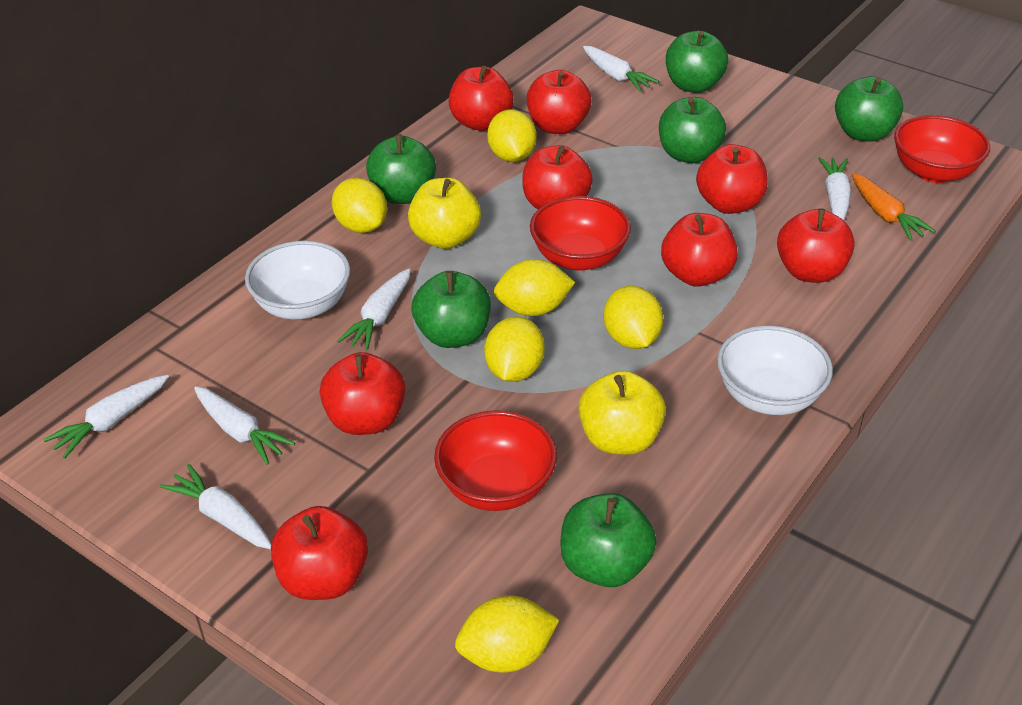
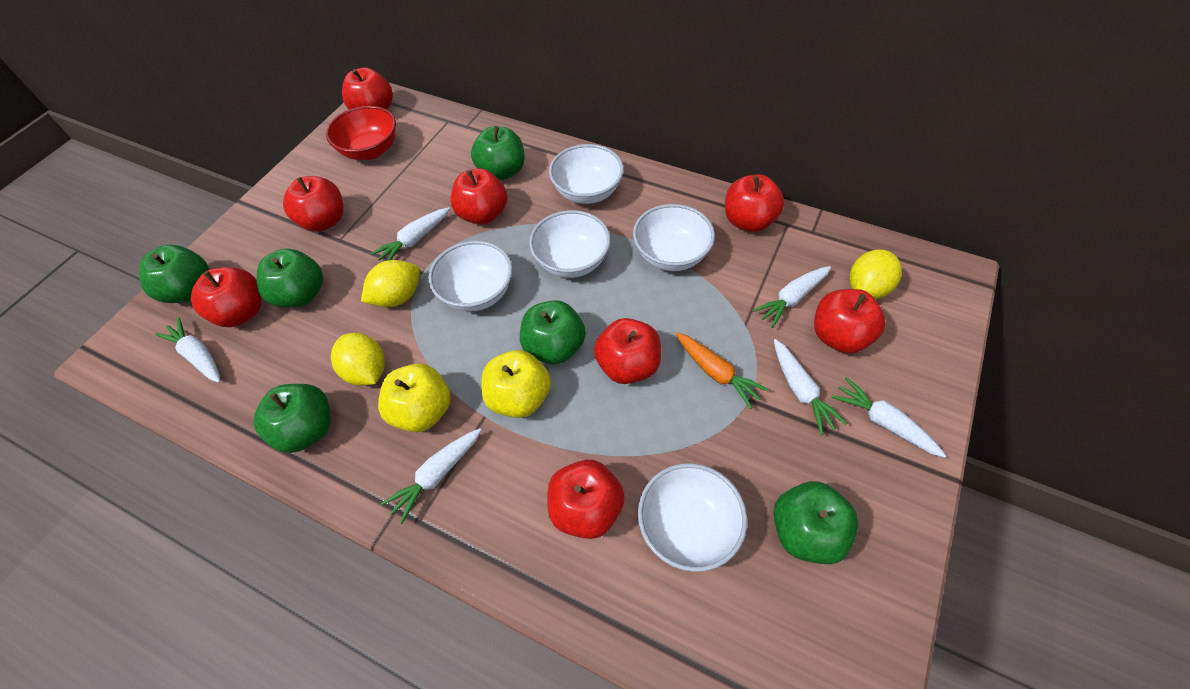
red bowl: 3 -> 1
white bowl: 2 -> 5
yellow lemon: 6 -> 3

